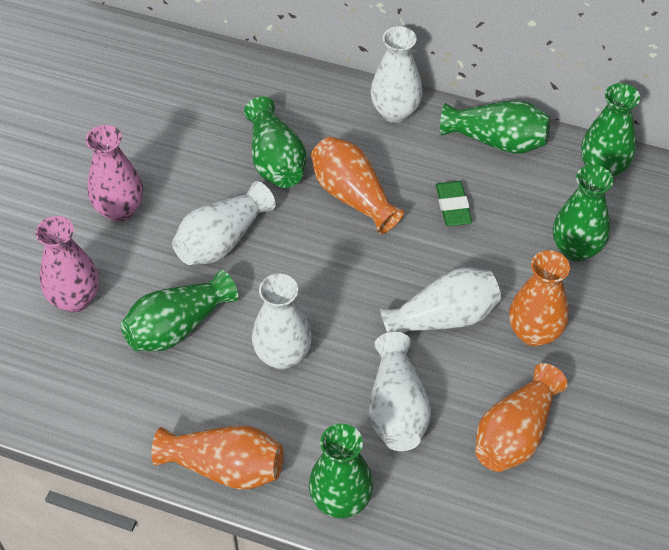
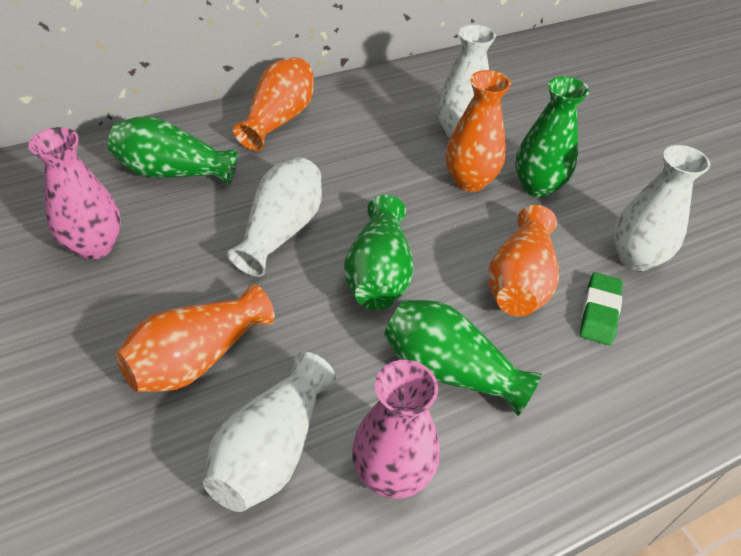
green vase: 6 -> 4
white vase: 5 -> 4

